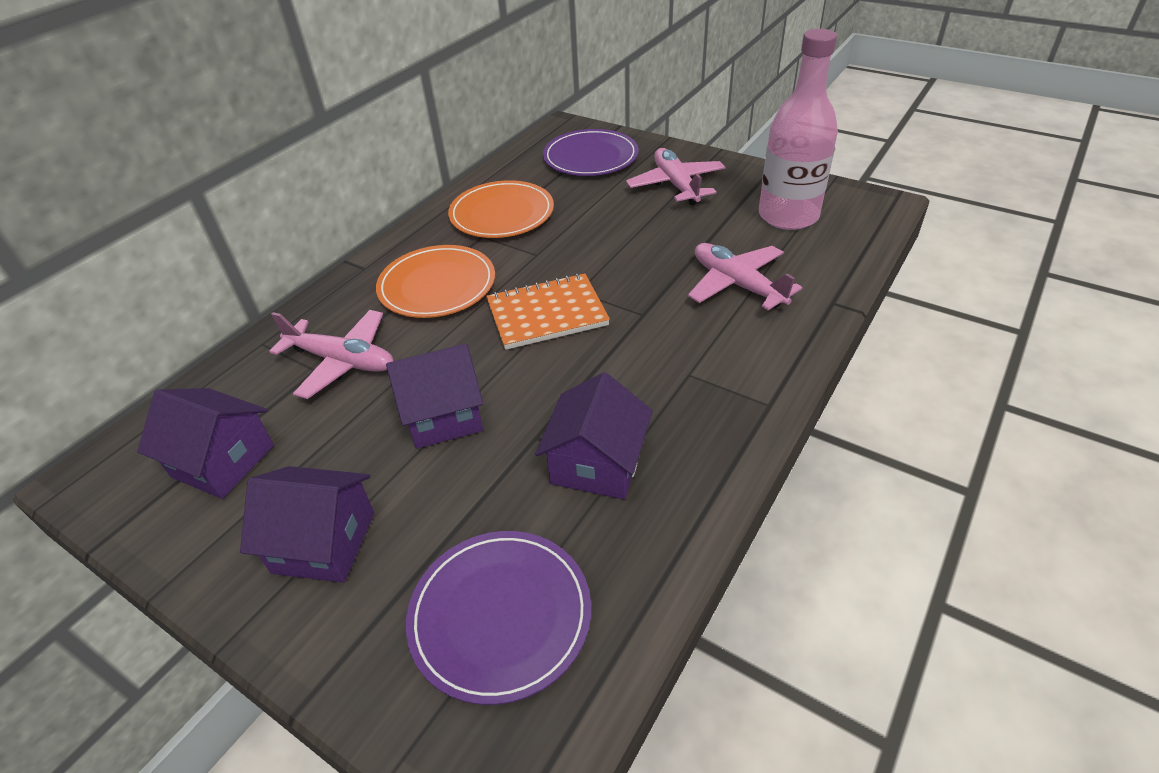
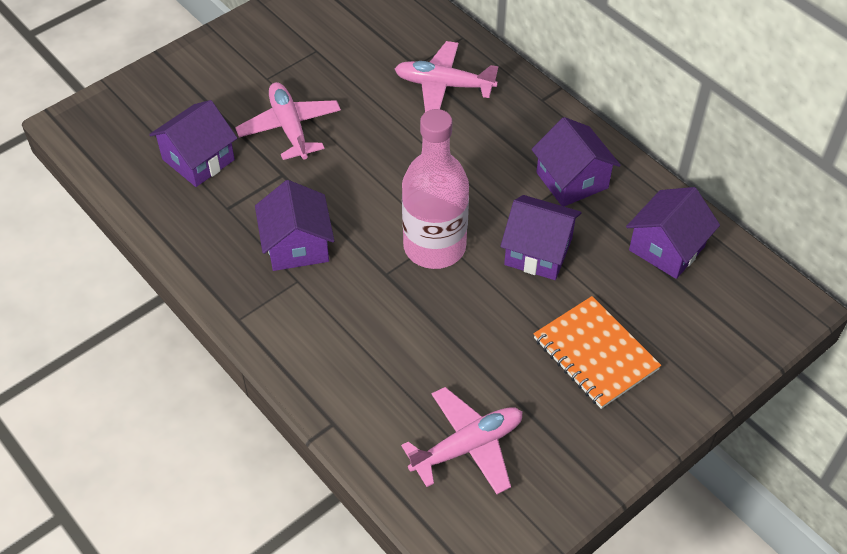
orange plate: 2 -> 0
purple house: 4 -> 5
purple plate: 2 -> 0

